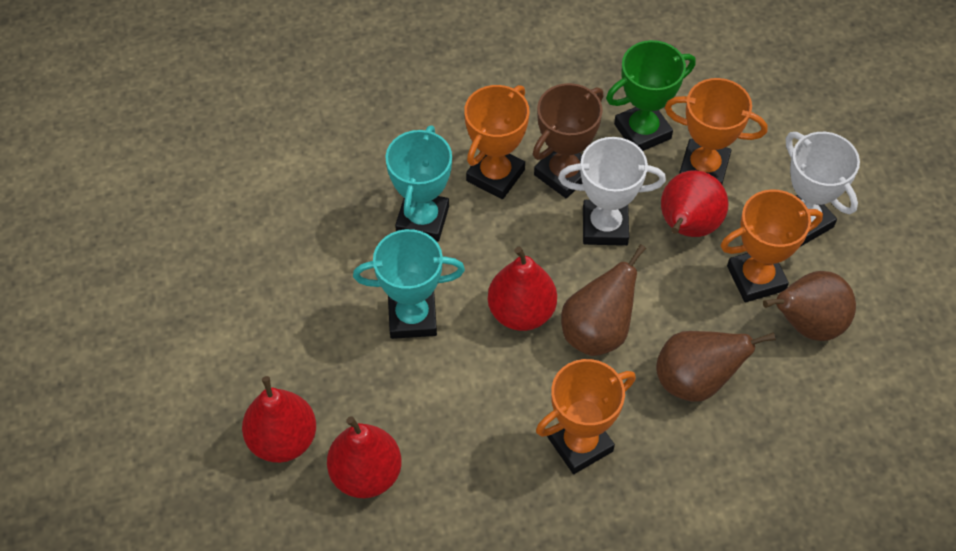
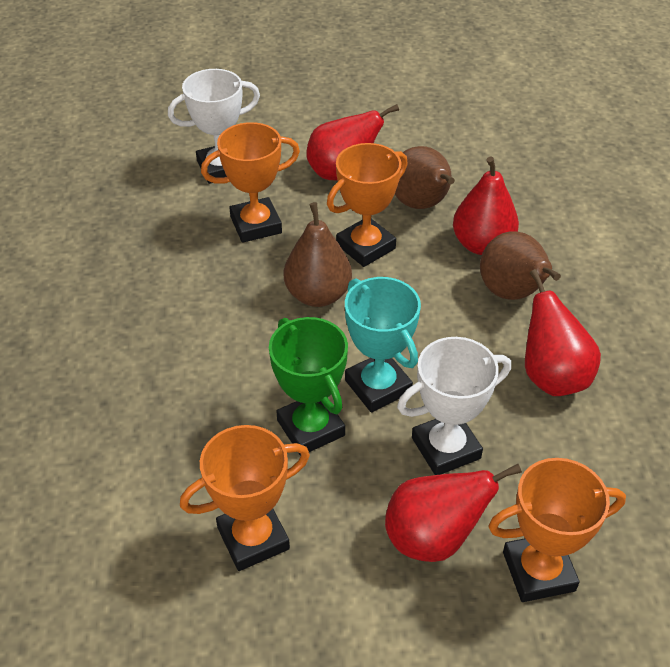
brown trophy: 1 -> 0
turquoise trophy: 2 -> 1

